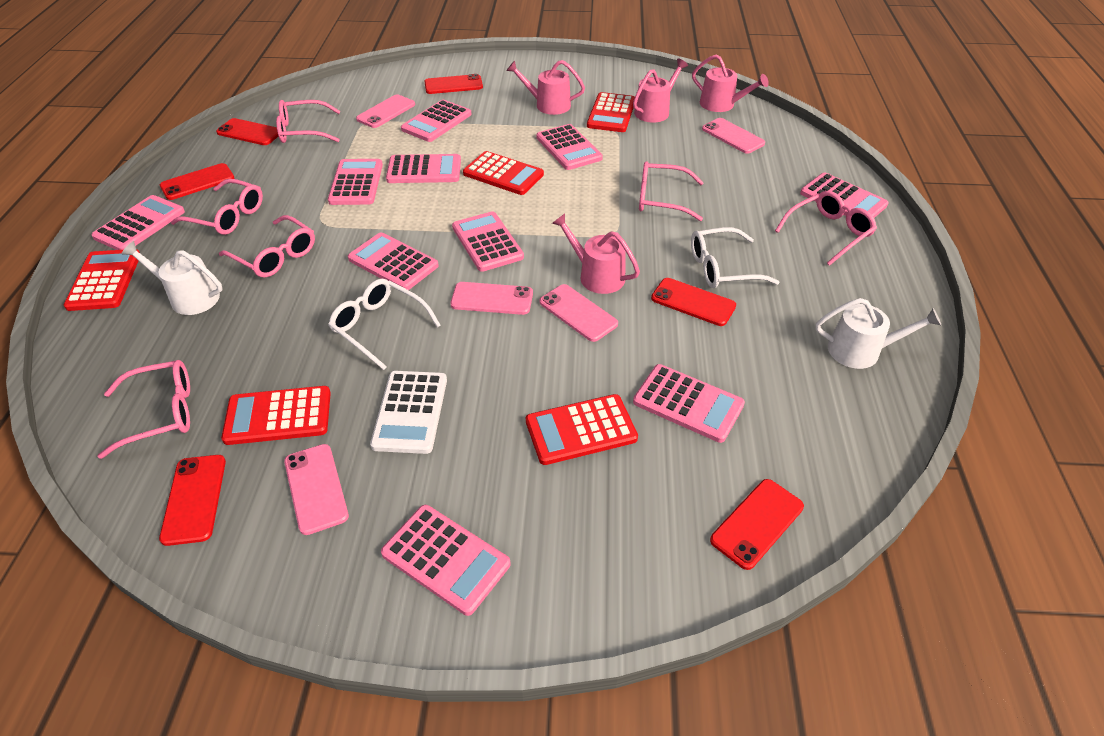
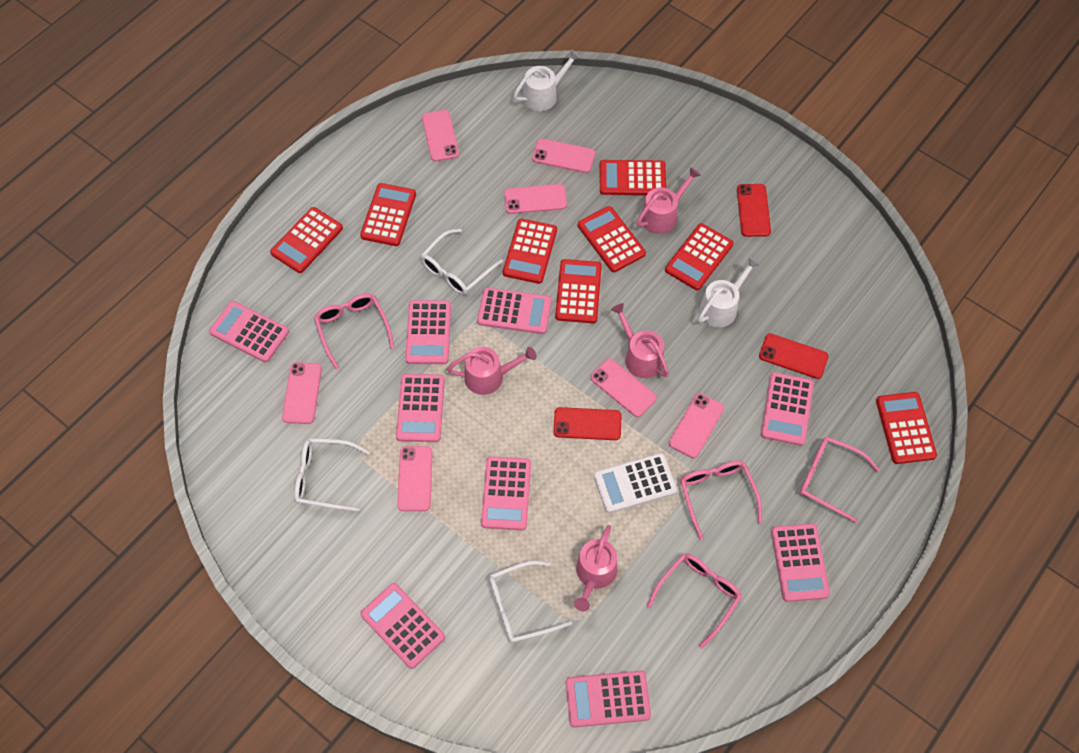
pink calculator: 10 -> 9
pink glasses: 6 -> 4
pink phone: 5 -> 7
red calculator: 5 -> 8
red phone: 6 -> 3
white glasses: 2 -> 3

